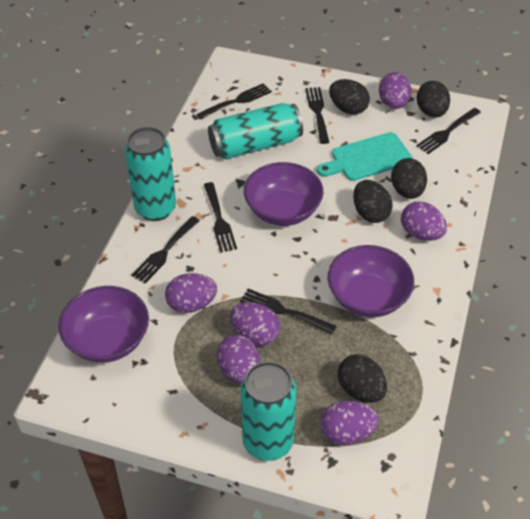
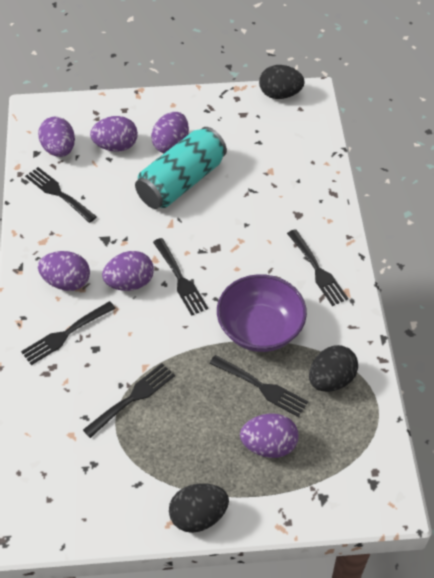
black egg: 5 -> 3
purple bowl: 3 -> 1
turquoise can: 3 -> 1
turquoise cutting board: 1 -> 0

